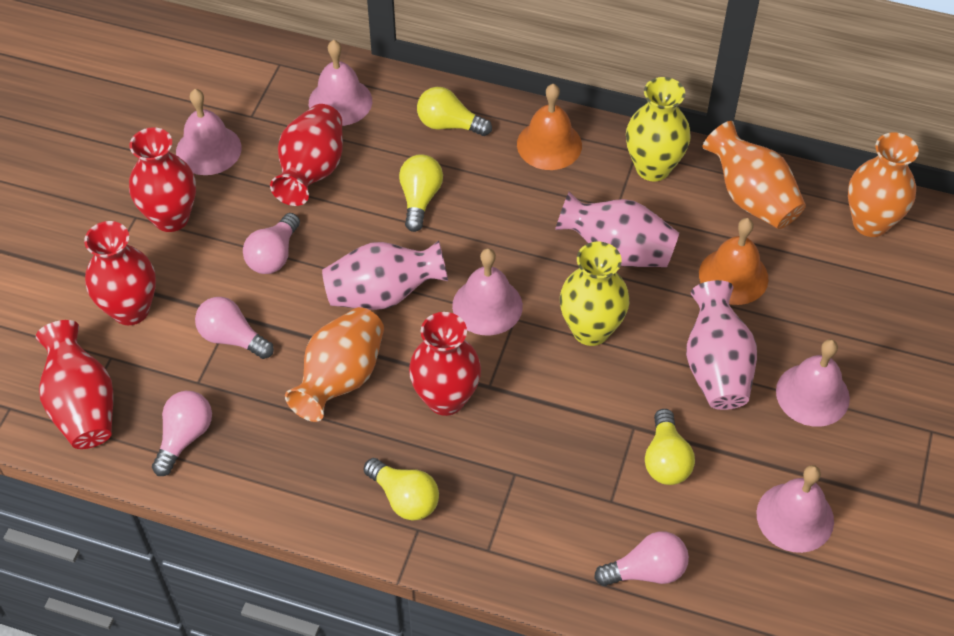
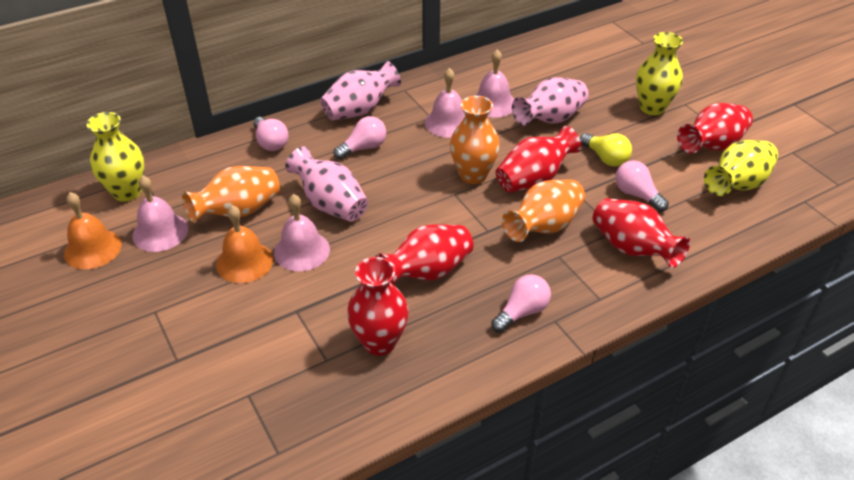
pink bell: 5 -> 4
yellow light bulb: 4 -> 1
yellow vase: 2 -> 3

